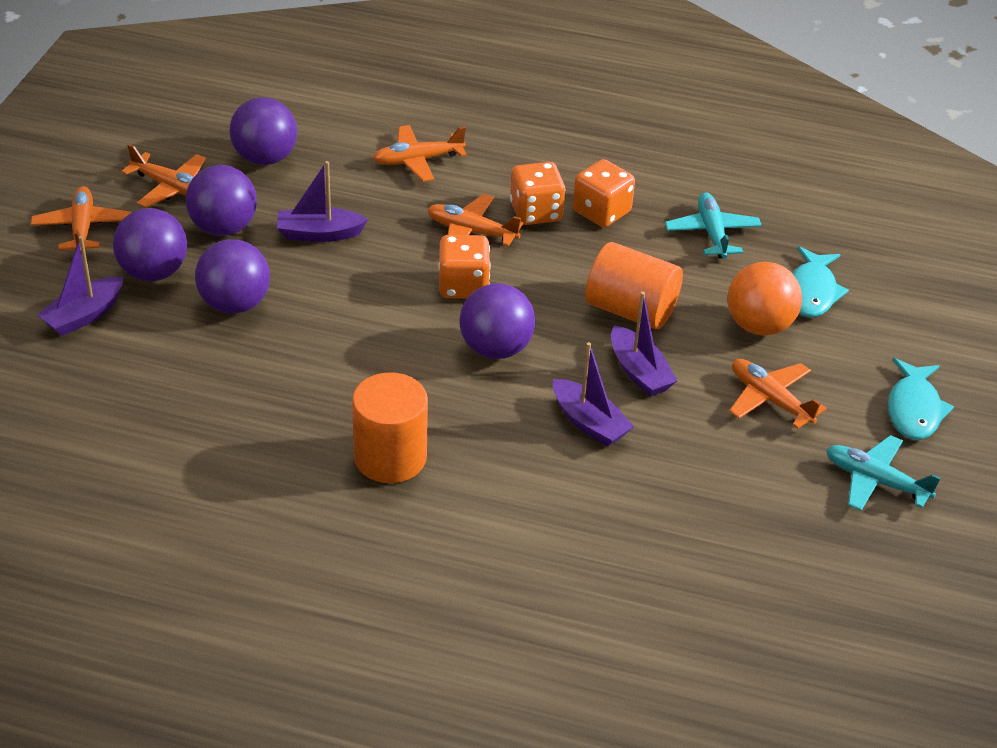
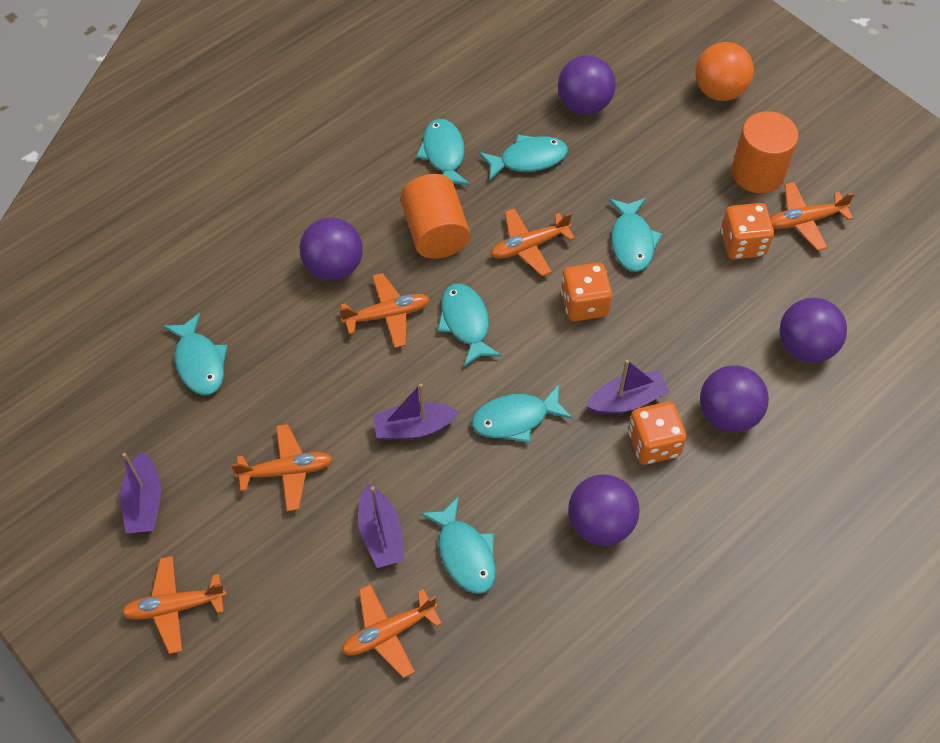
orange plane: 5 -> 6
turquoise fish: 2 -> 7
turquoise plane: 2 -> 0

